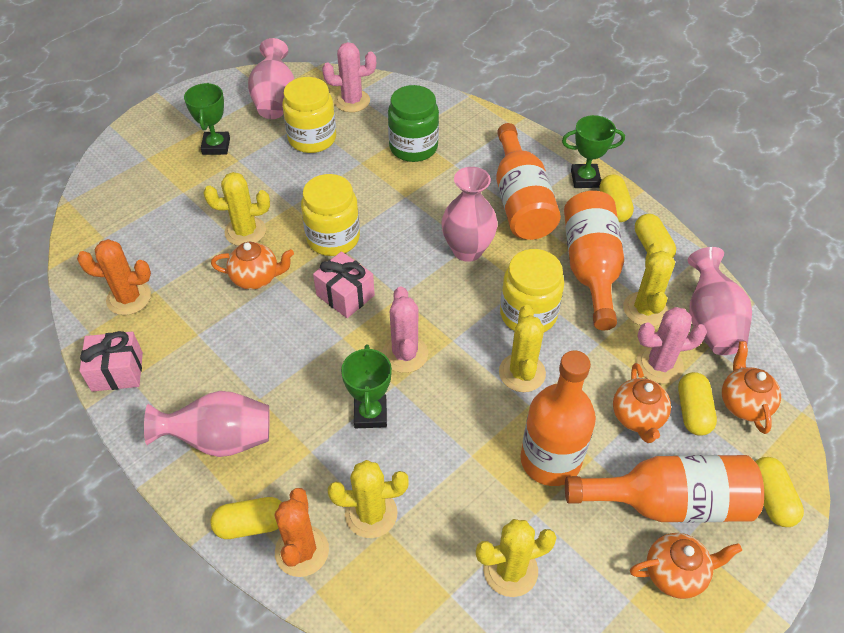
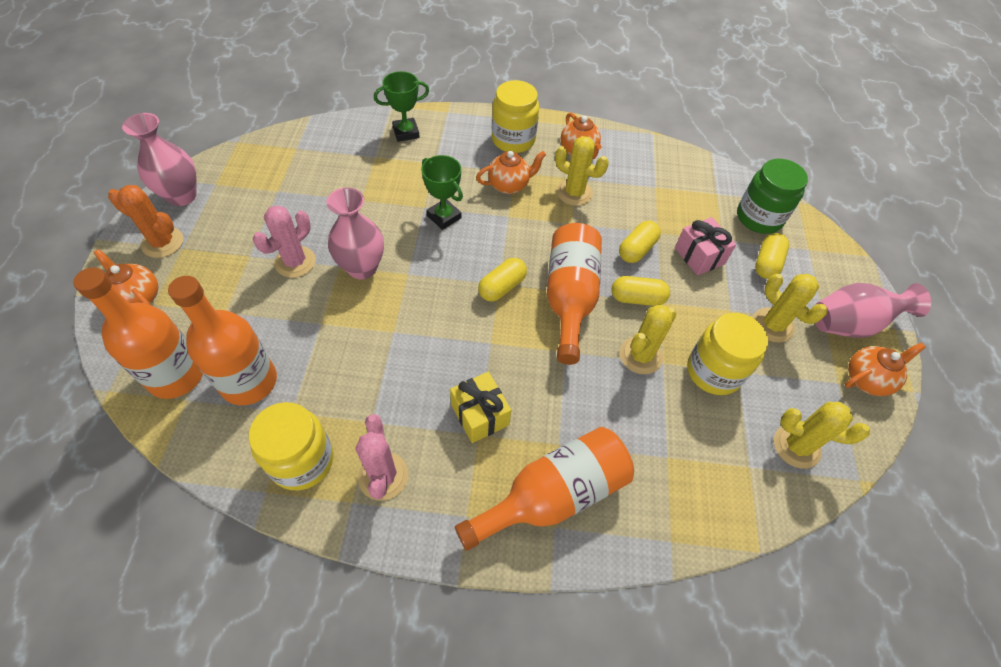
green trophy: 3 -> 2
orange cactus: 2 -> 1
pink cactus: 3 -> 2
pink gift: 2 -> 1
pink vase: 4 -> 3
yellow cactus: 5 -> 4
yellow capsule: 5 -> 4
yellow gift: 0 -> 1

